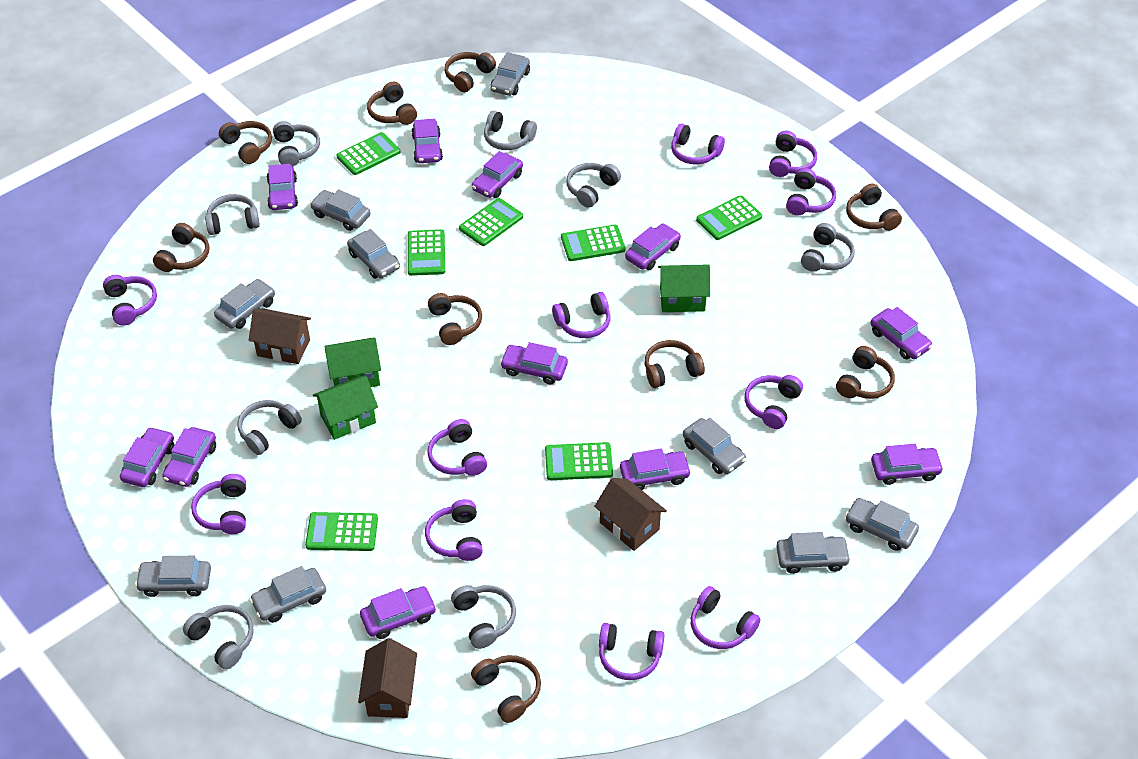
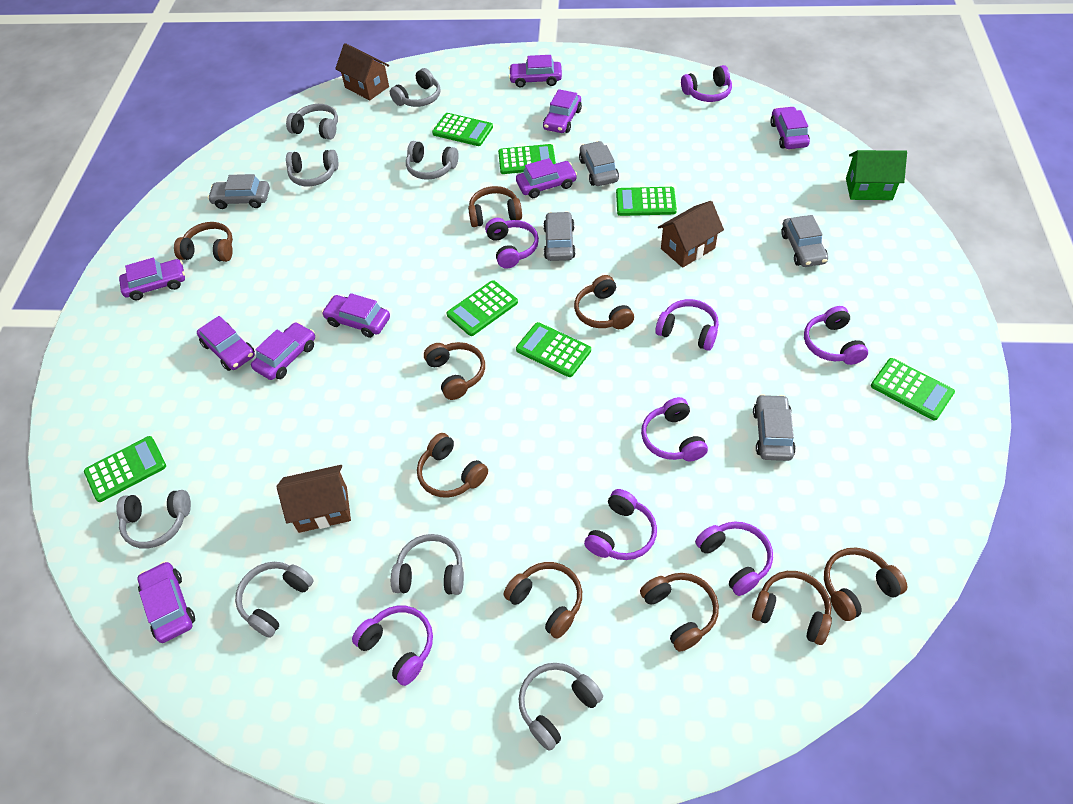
green house: 3 -> 1
grey car: 9 -> 5
purple car: 11 -> 9
purple headphones: 11 -> 8

